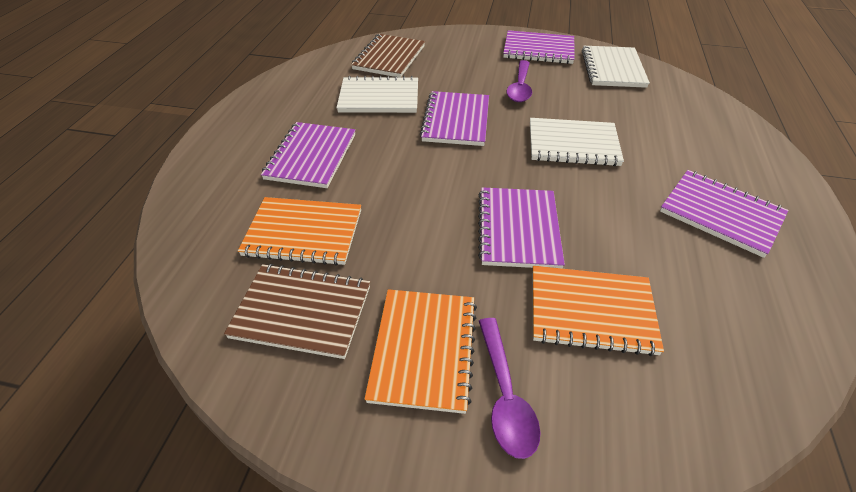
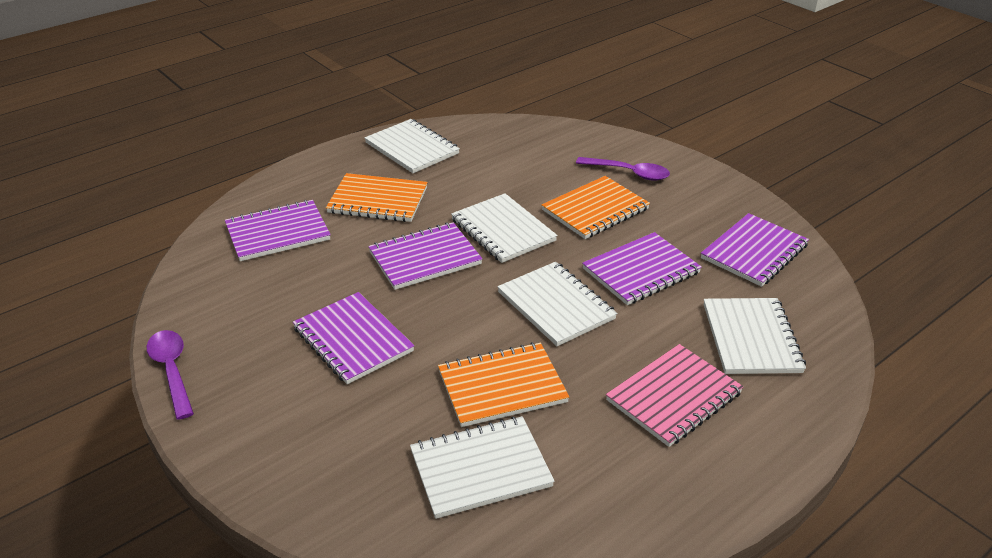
brown notebook: 2 -> 0
pink notebook: 0 -> 1
white notebook: 3 -> 5

